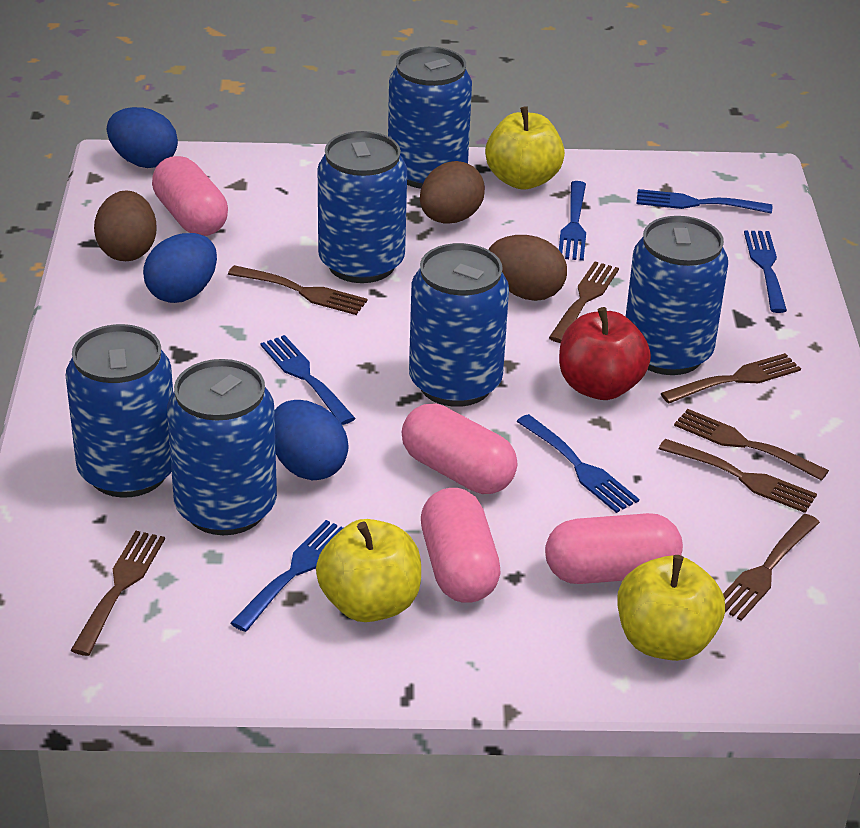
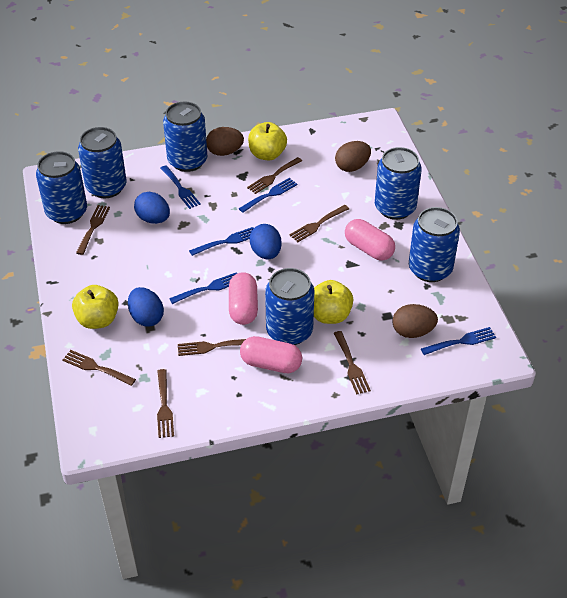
blue fork: 6 -> 5
pink capsule: 4 -> 3
red apple: 1 -> 0

